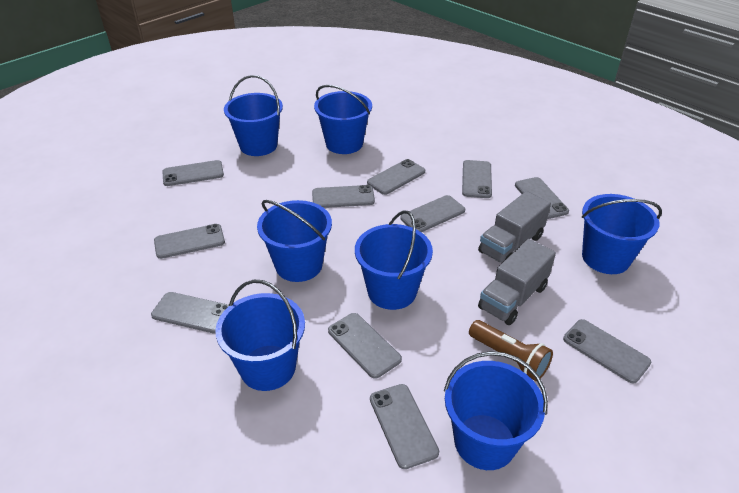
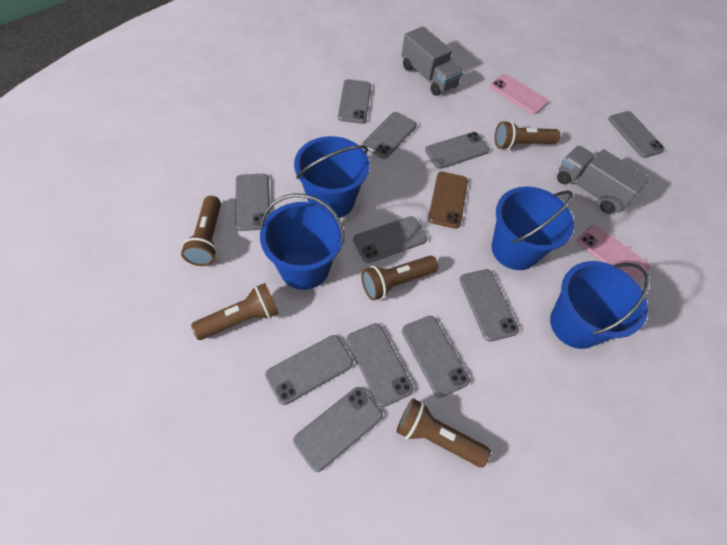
blue bucket: 7 -> 4
brown flashlight: 1 -> 5
brown phone: 0 -> 1
pink phone: 0 -> 2

